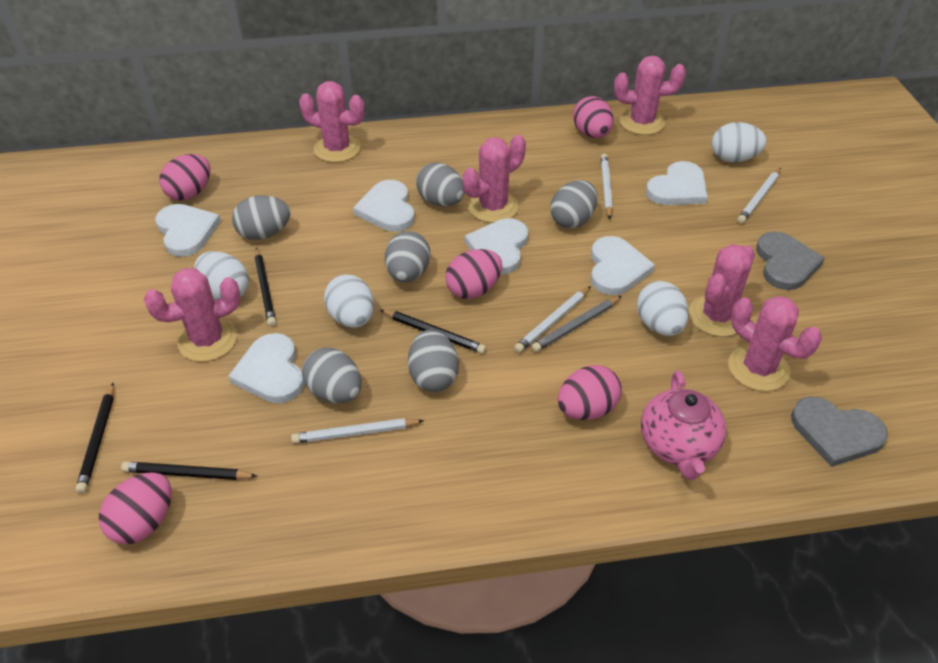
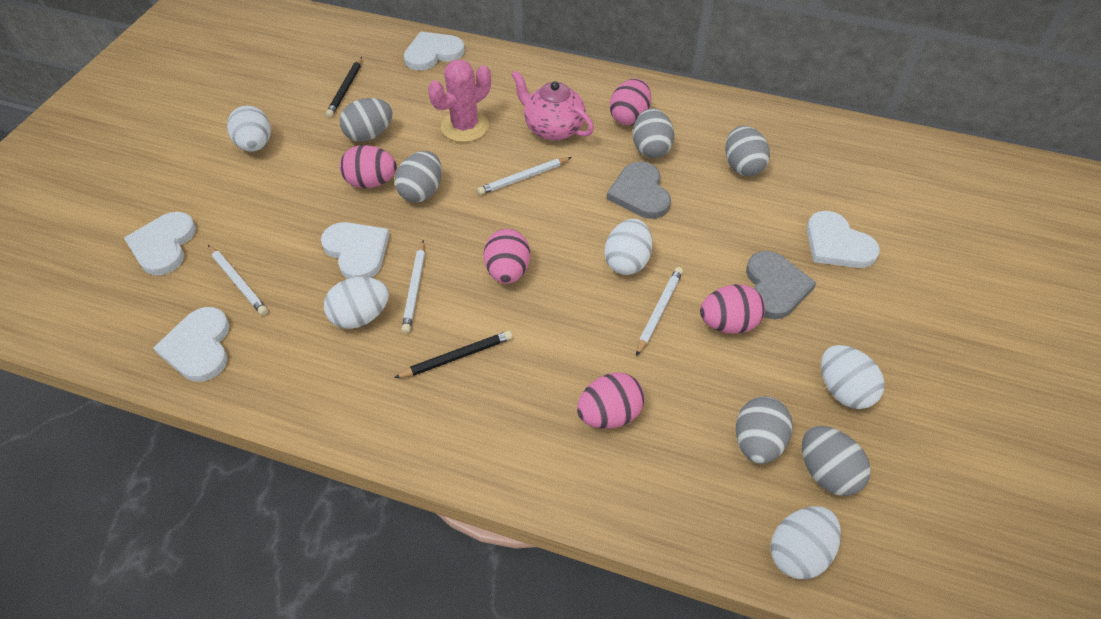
black pencil: 4 -> 2
grey pencil: 1 -> 0
pink cactus: 6 -> 1
white egg: 4 -> 5
white heart: 6 -> 5

